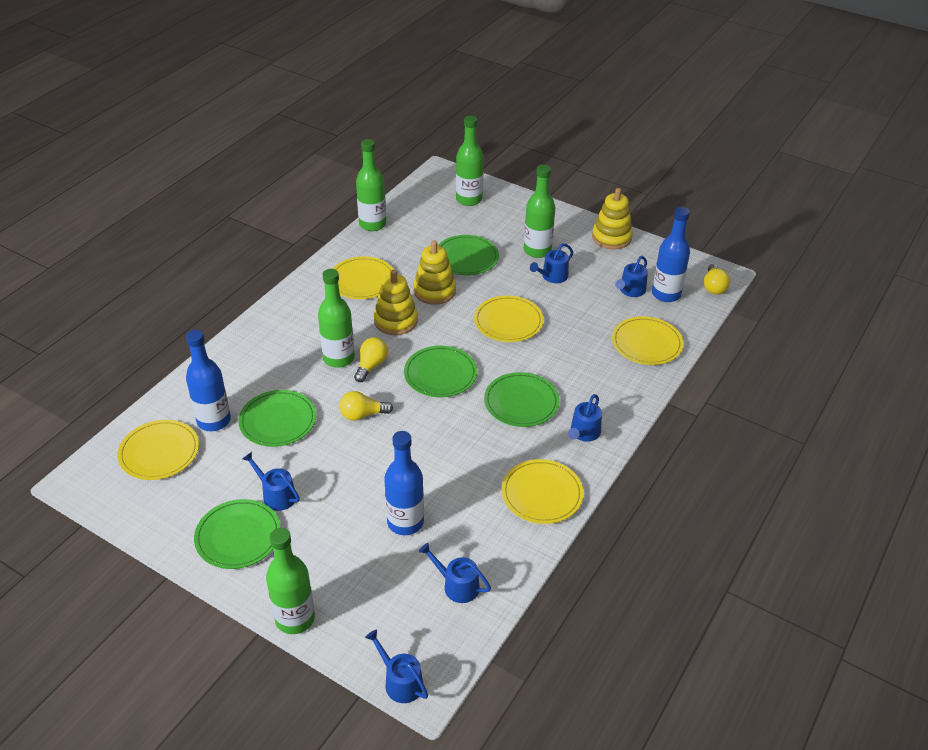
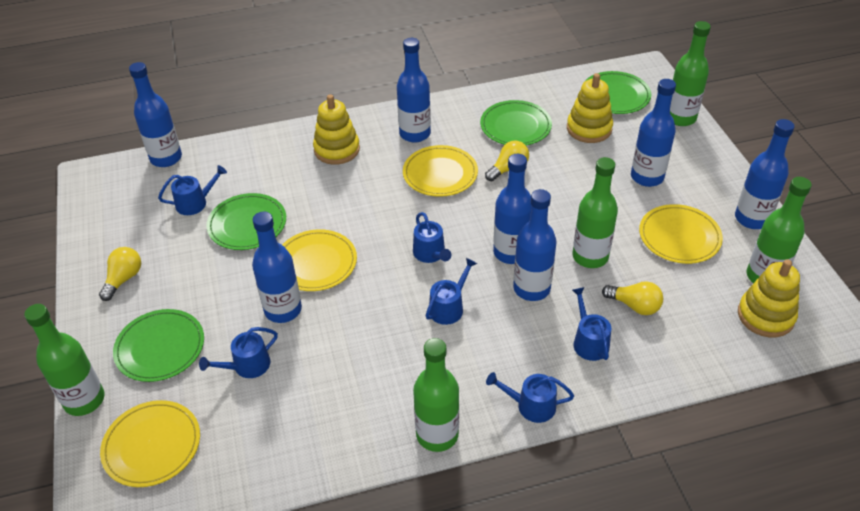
blue bottle: 3 -> 7
green plate: 5 -> 4
yellow plate: 5 -> 4

